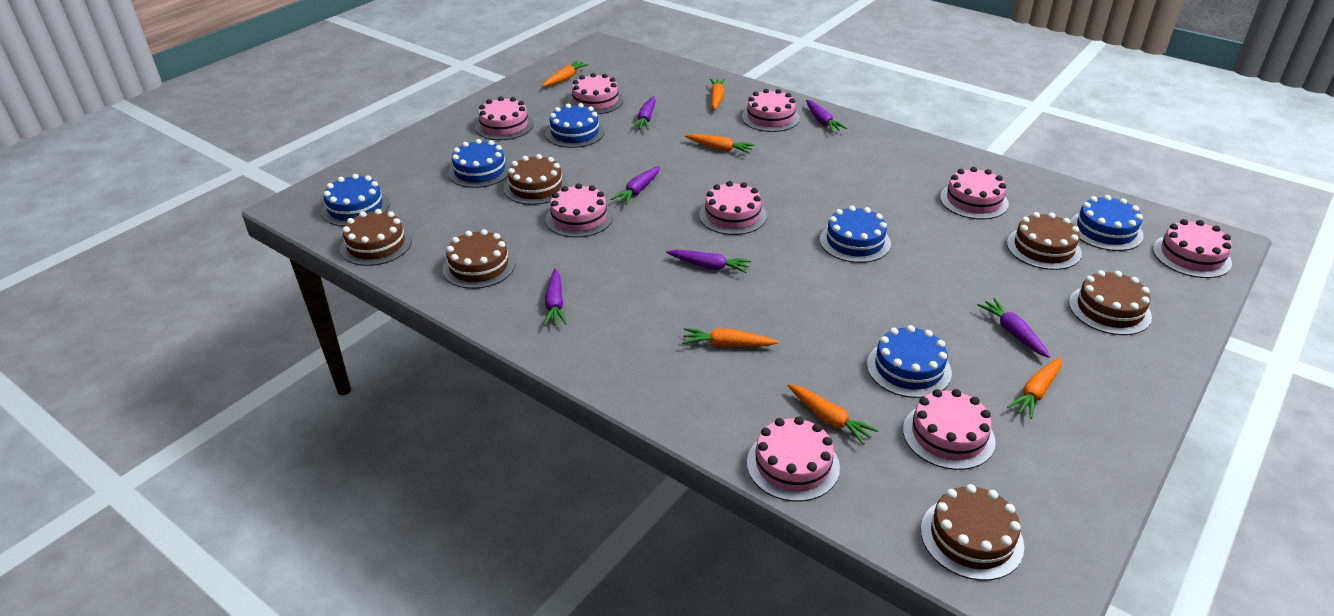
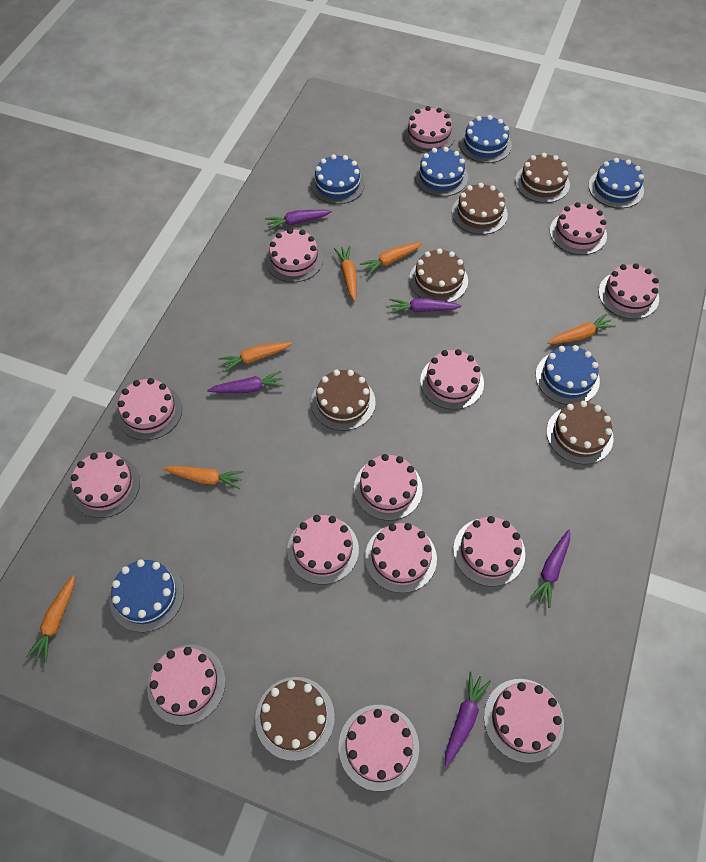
pink cake: 9 -> 14
purple carrot: 6 -> 5

